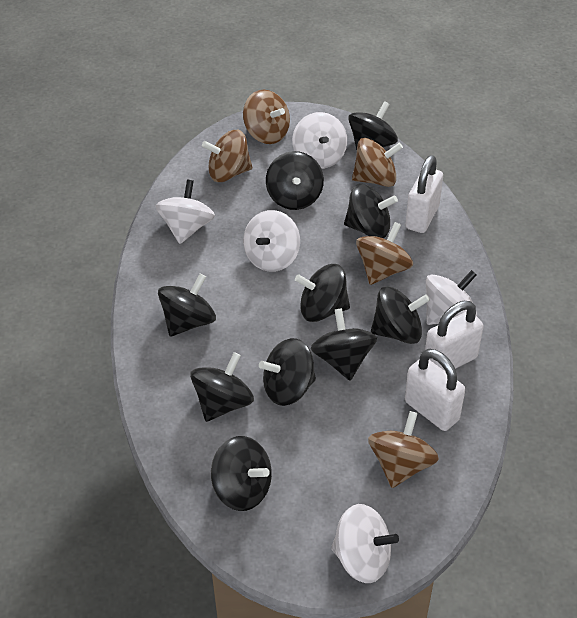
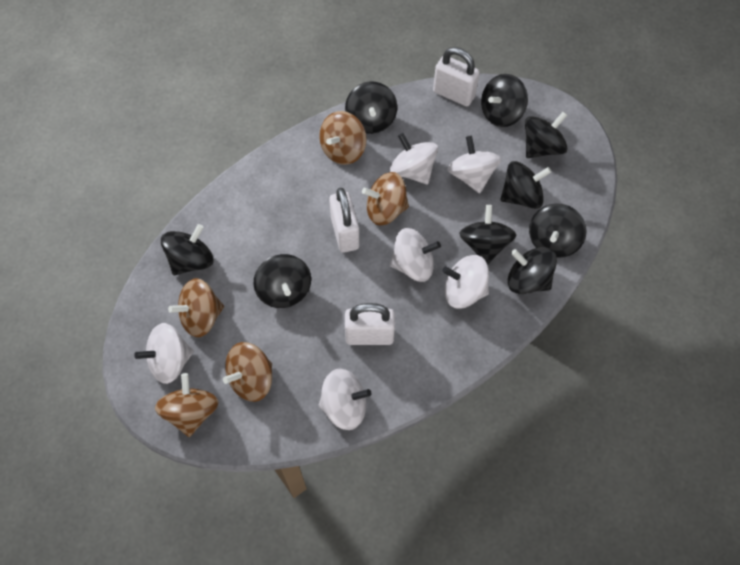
black spinning top: 10 -> 9
white spinning top: 5 -> 6

